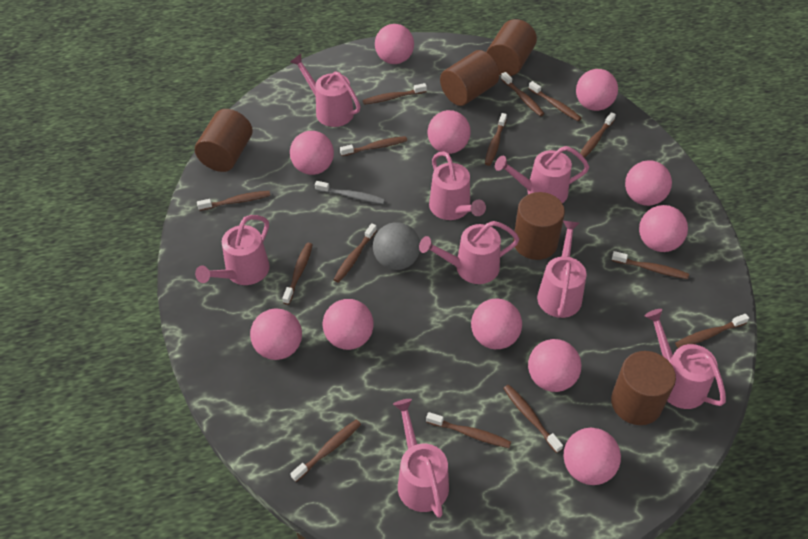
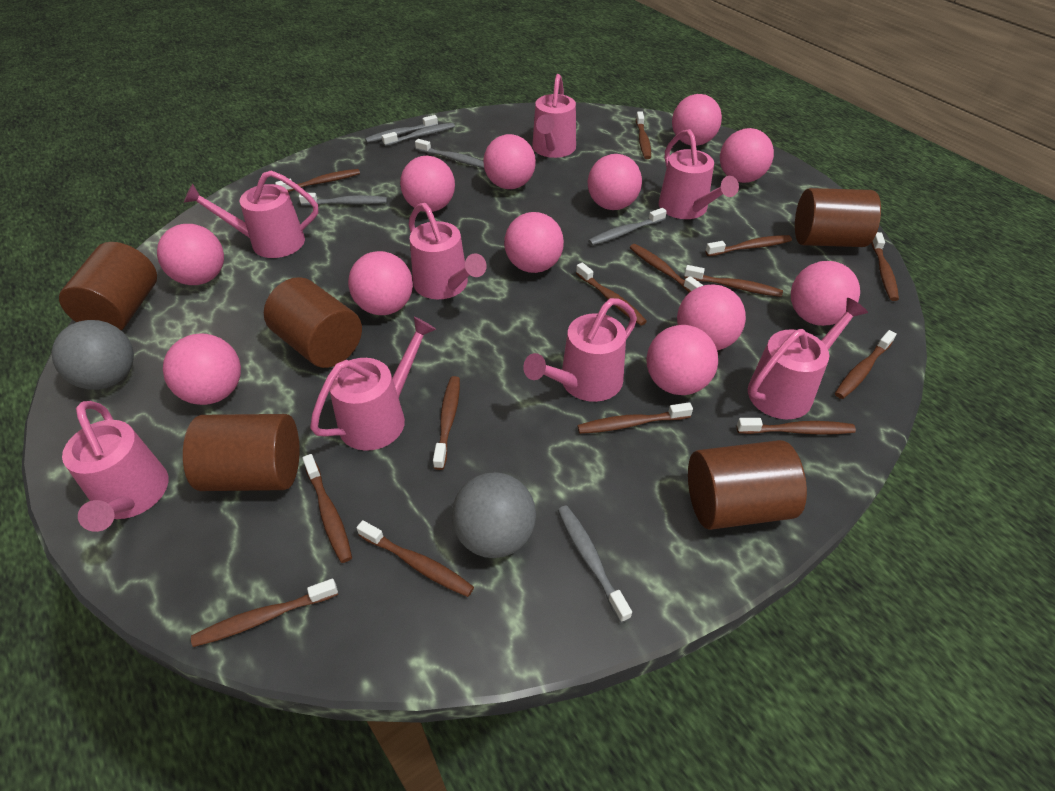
grey ball: 1 -> 2
grey toothbrush: 1 -> 6
pink ball: 11 -> 12

